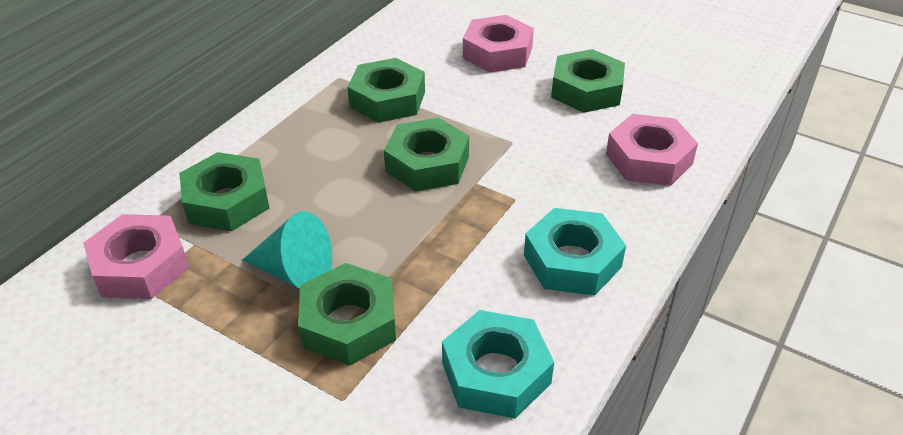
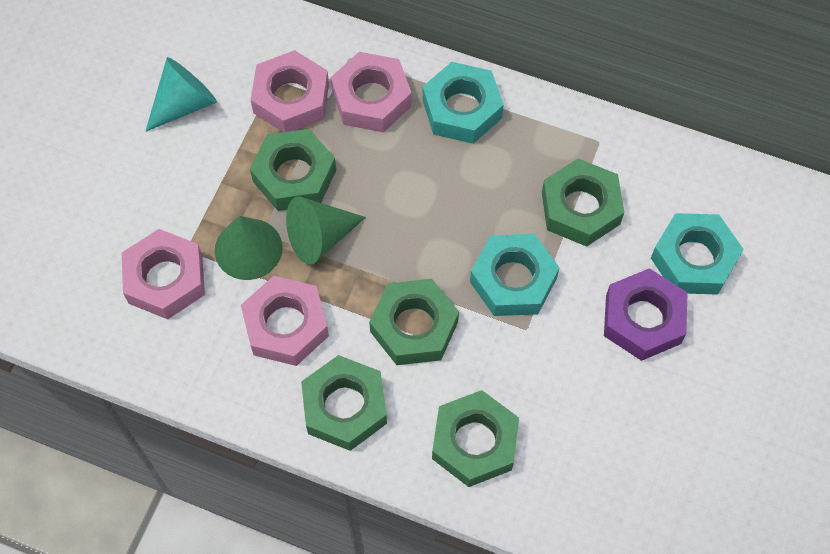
green cone: 0 -> 2
pink nut: 3 -> 4
purple nut: 0 -> 1
turquoise nut: 2 -> 3

